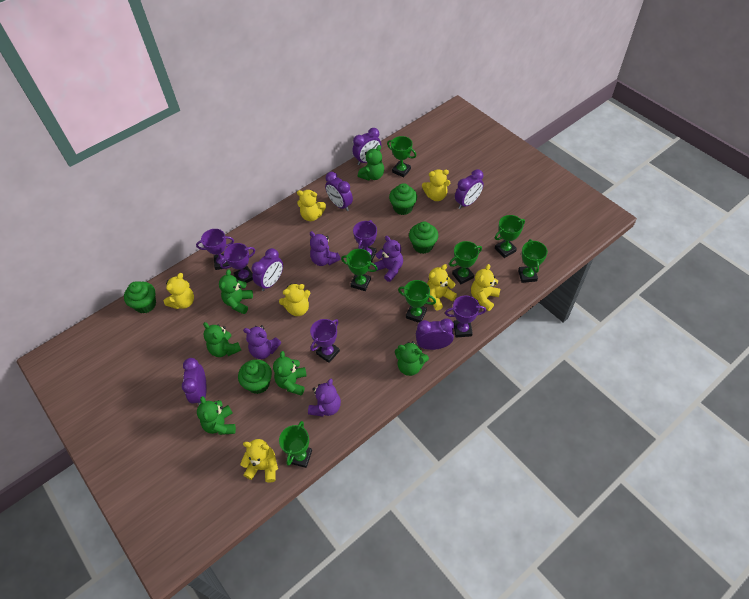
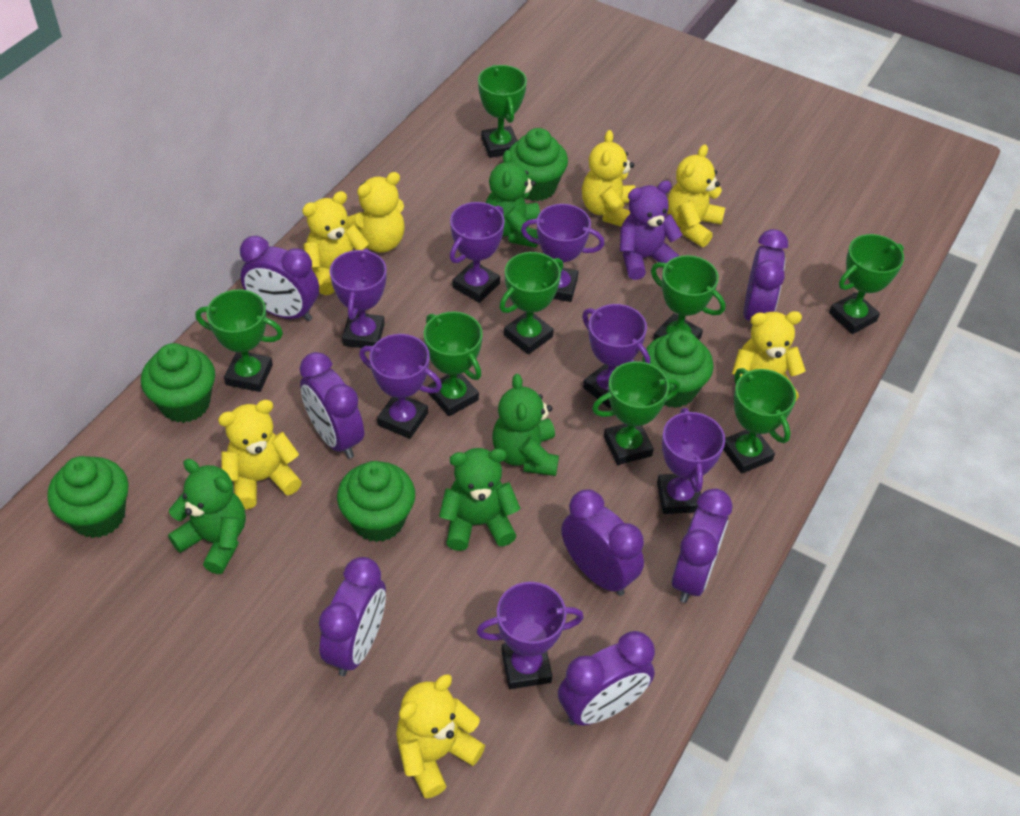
green cupcake: 4 -> 5
green teddy bear: 6 -> 4
green trophy: 7 -> 8
purple clock: 6 -> 7
purple teddy bear: 4 -> 1
purple trophy: 5 -> 7

